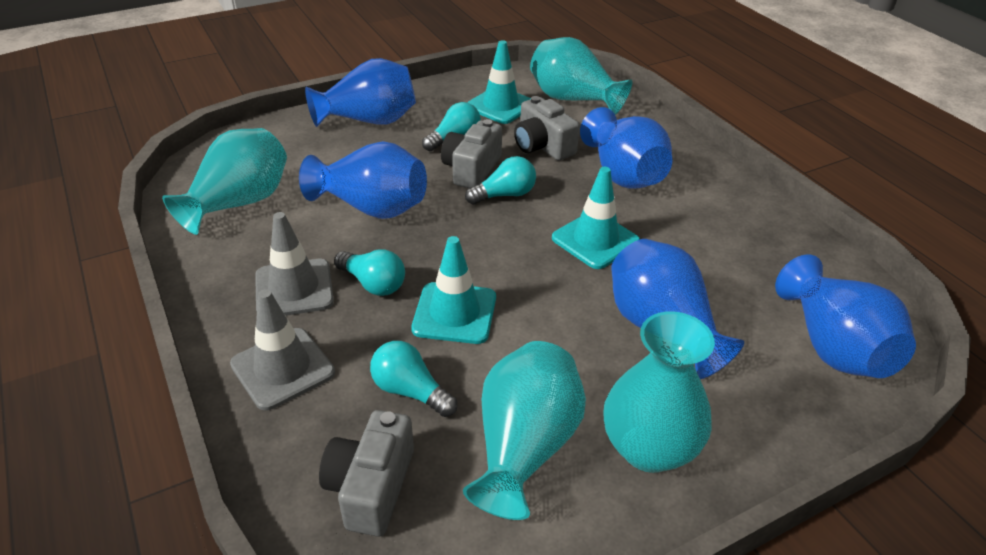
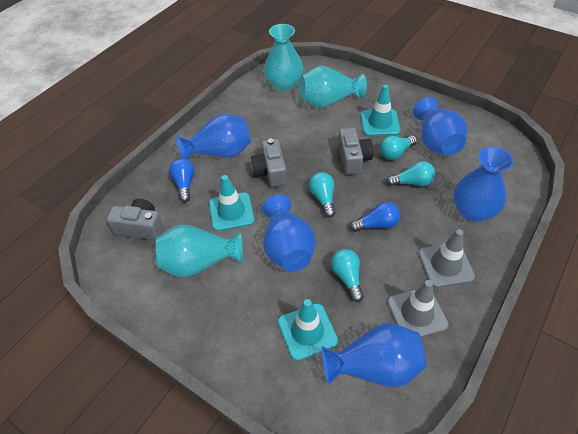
blue light bulb: 0 -> 2
turquoise vase: 4 -> 3

